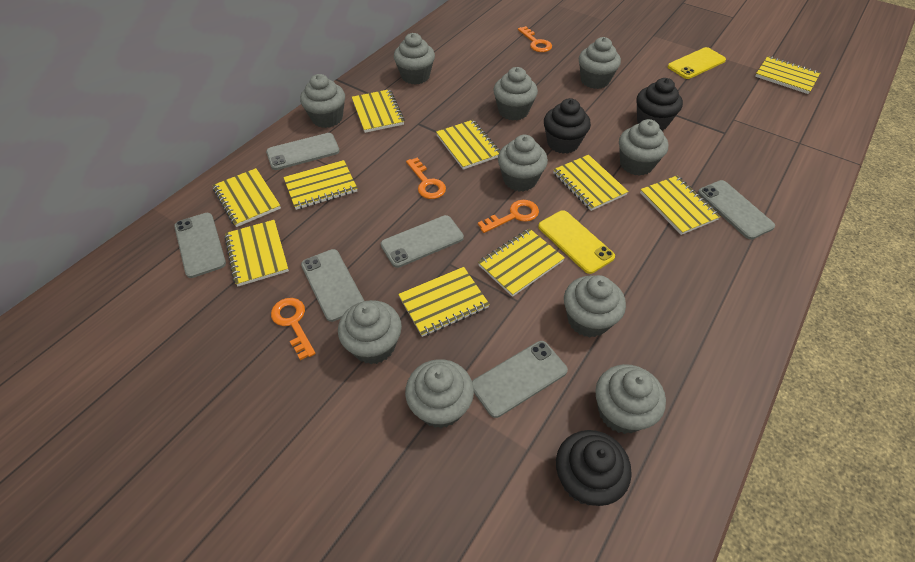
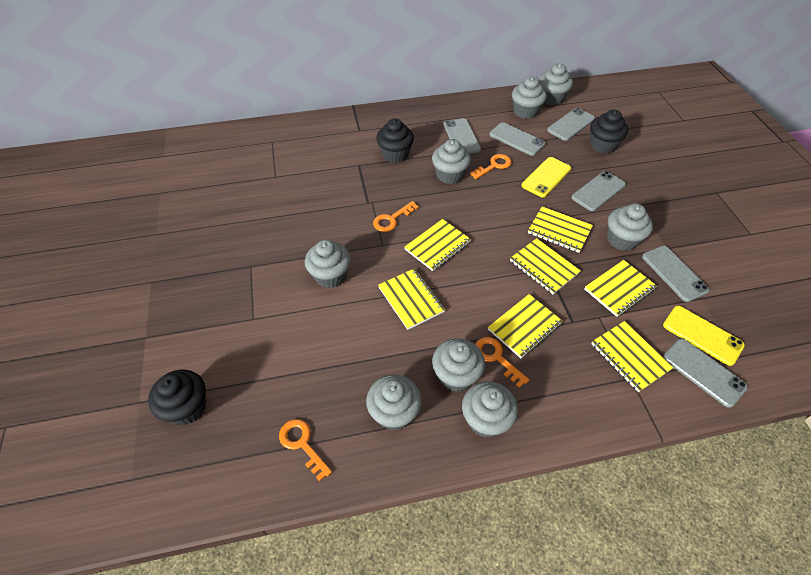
grey cupcake: 10 -> 8
yellow notebook: 10 -> 7

